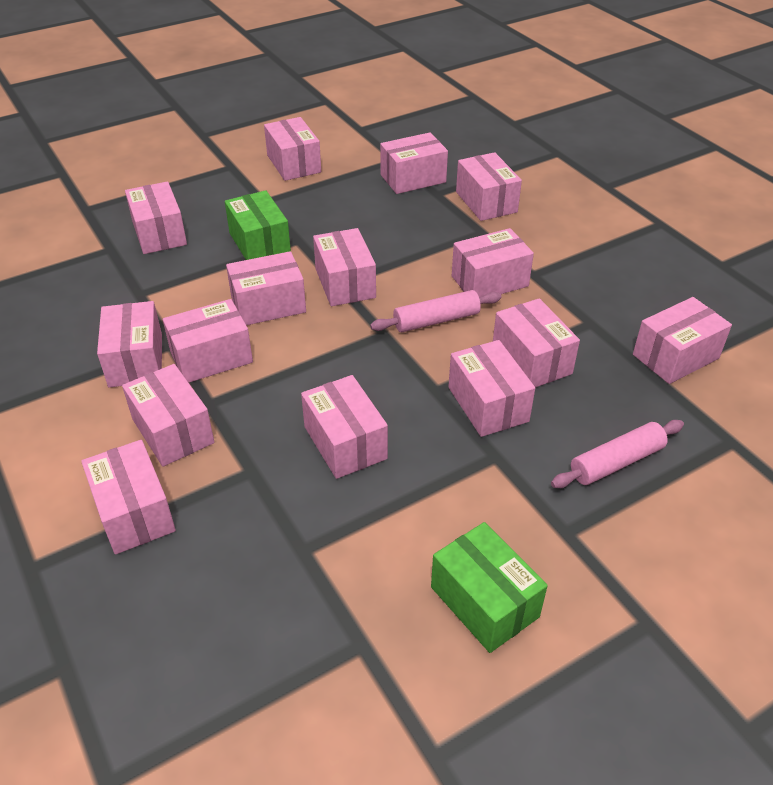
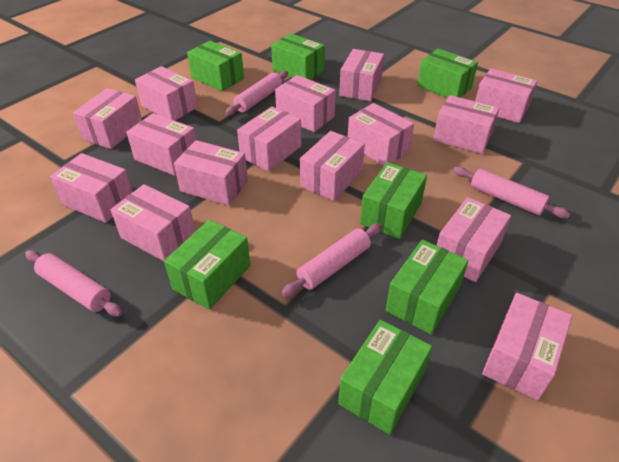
green box: 2 -> 7
pink rolling pin: 2 -> 4

